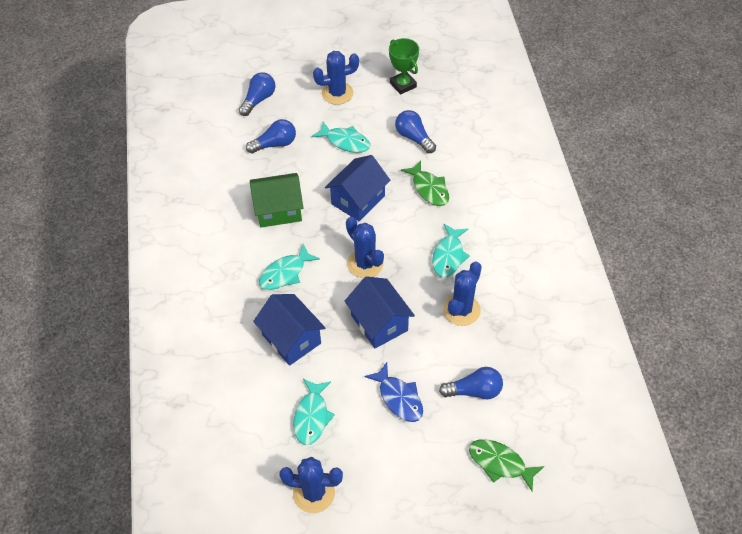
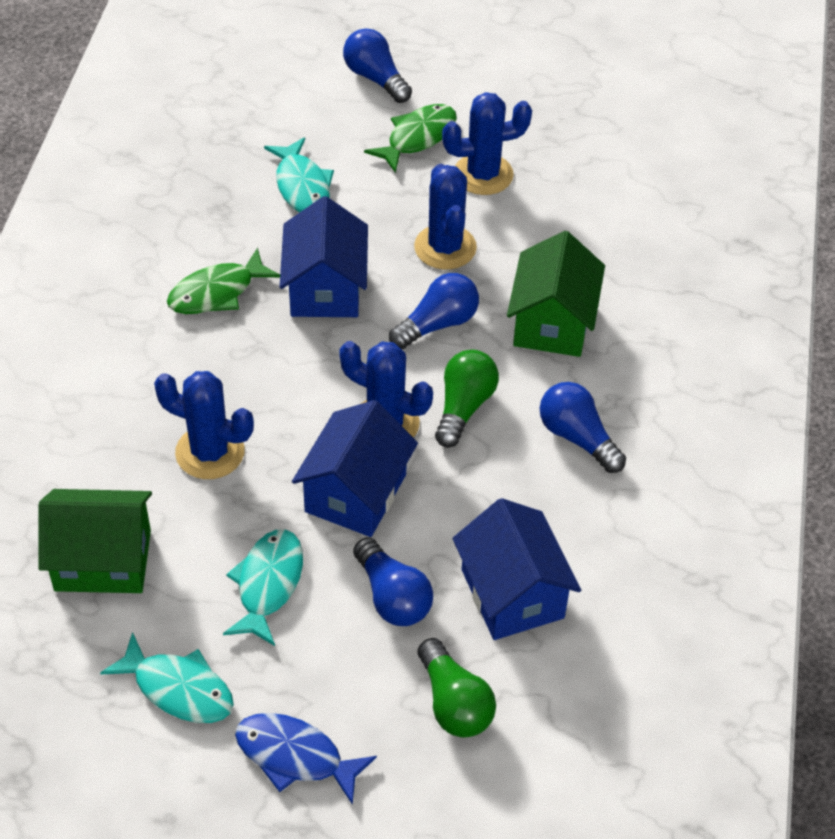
green house: 1 -> 2
green light bulb: 0 -> 2
green trophy: 1 -> 0
turquoise fish: 4 -> 3

